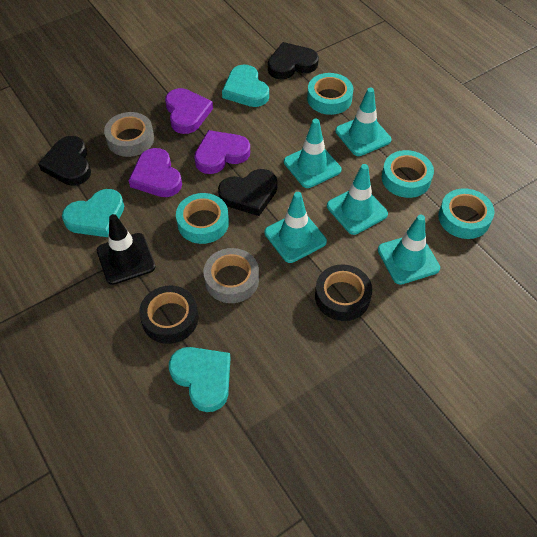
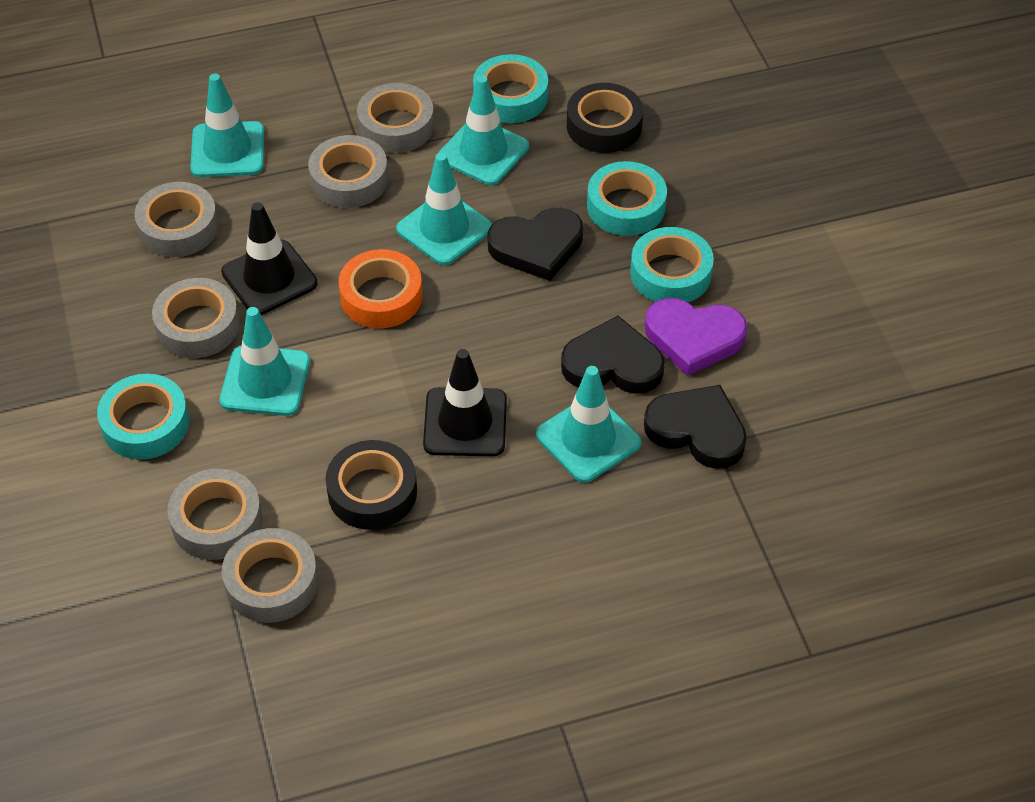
black traffic cone: 1 -> 2
grey tape: 2 -> 6
orange tape: 0 -> 1
purple heart: 3 -> 1
turquoise heart: 3 -> 0

